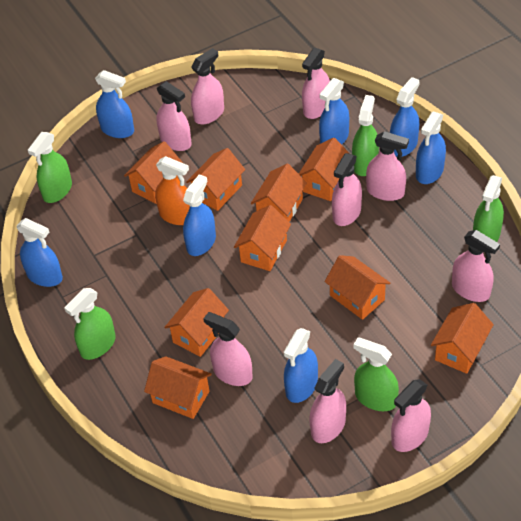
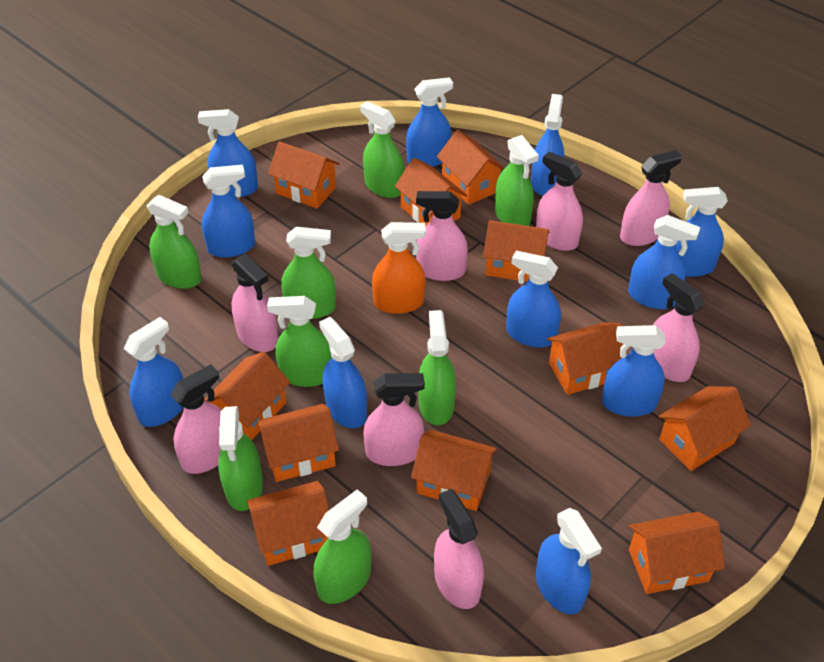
blue spray bottle: 7 -> 11
green spray bottle: 5 -> 8
orange house: 9 -> 11
pink spray bottle: 9 -> 8

